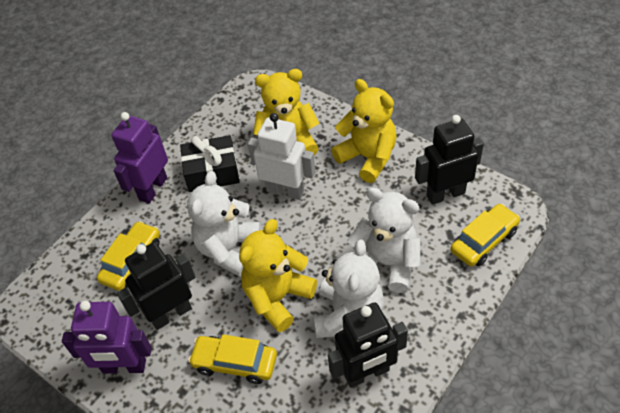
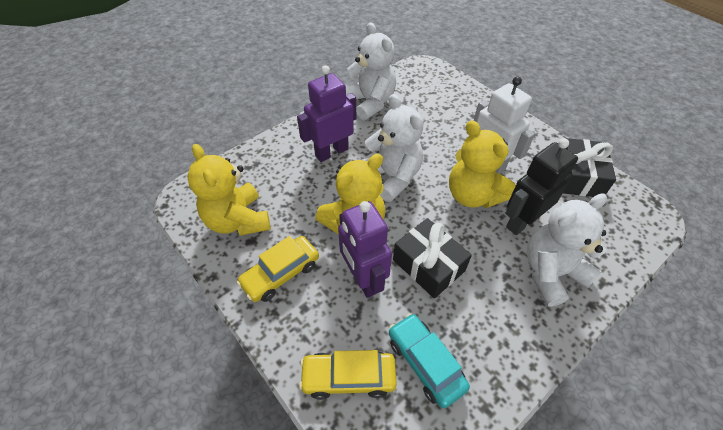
black gift: 1 -> 2
black robot: 3 -> 1
turquoise car: 0 -> 1
yellow car: 3 -> 2

